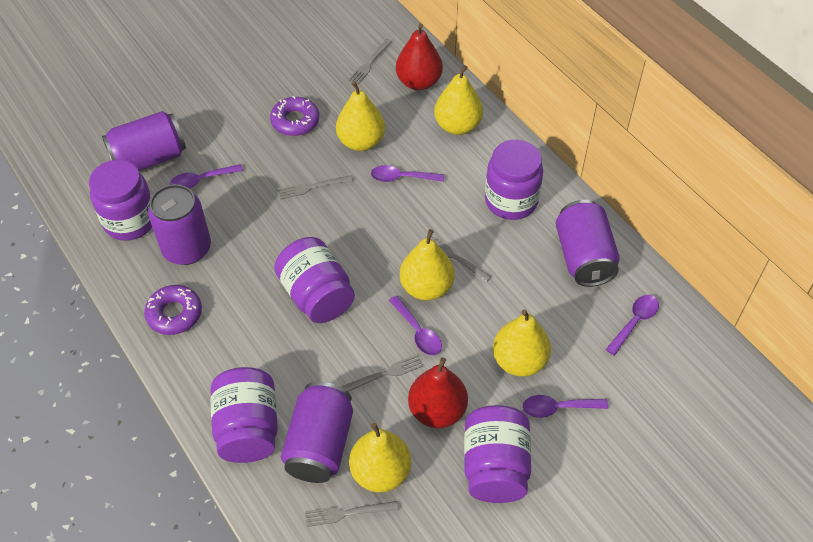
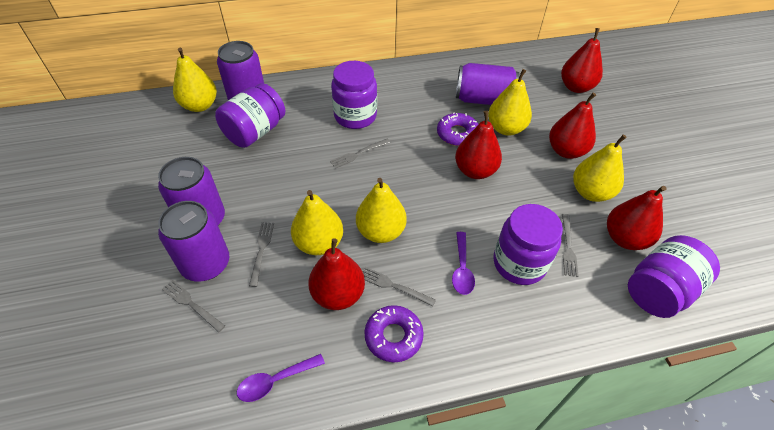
purple jar: 5 -> 4
purple spoon: 5 -> 2
red pear: 2 -> 5

